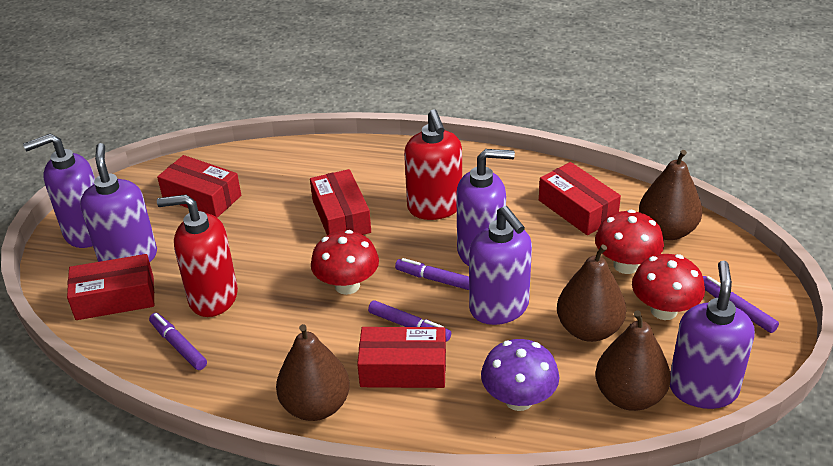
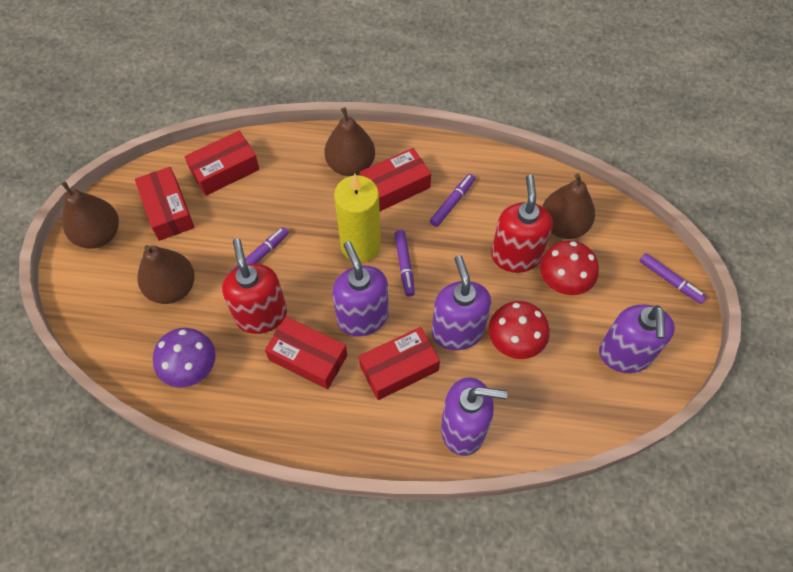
purple soap dispenser: 5 -> 4
red mushroom: 3 -> 2
yellow candle: 0 -> 1

